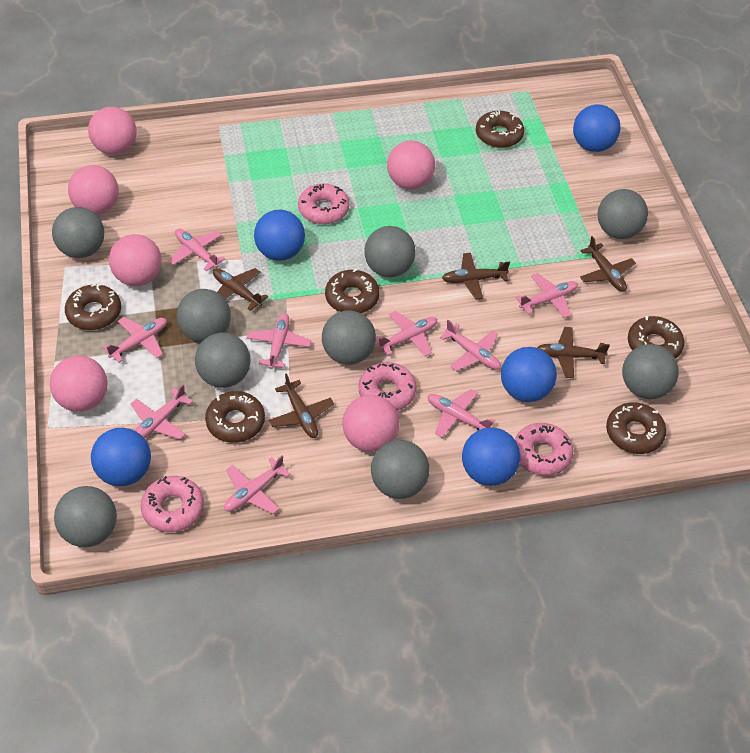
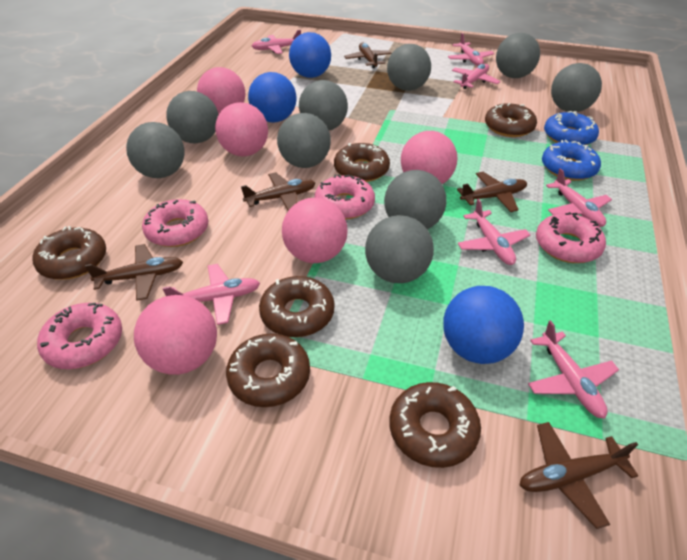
blue ball: 5 -> 3
blue donut: 0 -> 2
pink ball: 6 -> 5
pink plane: 9 -> 7

